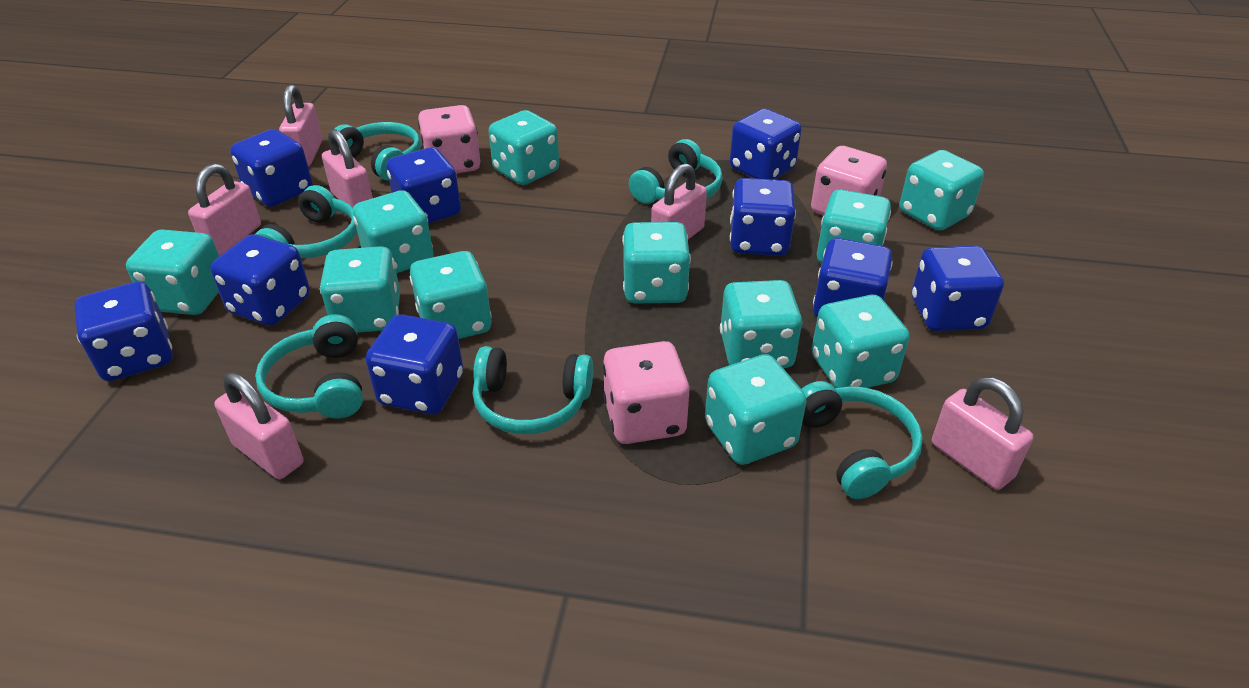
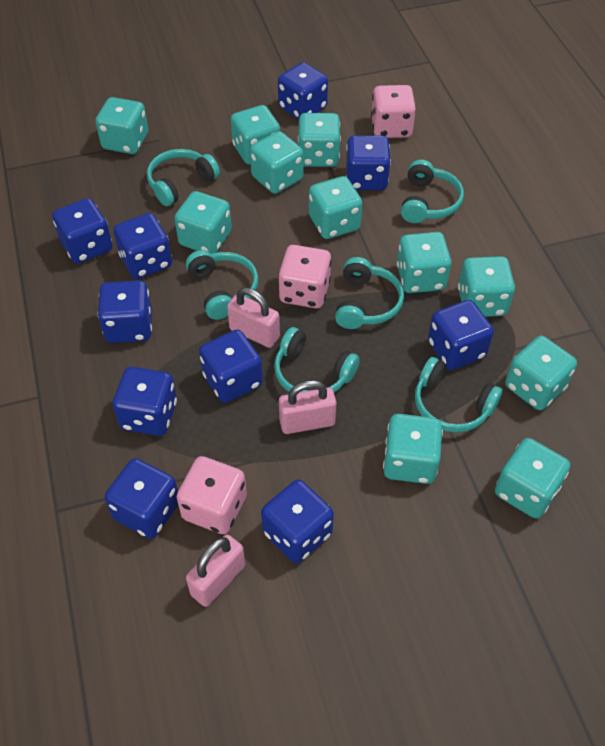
blue dice: 9 -> 10
pink padlock: 6 -> 3

